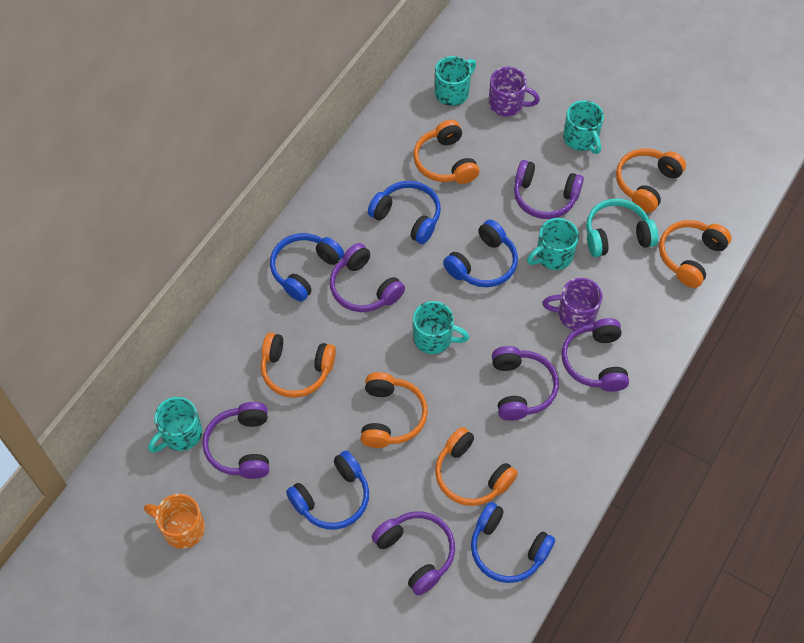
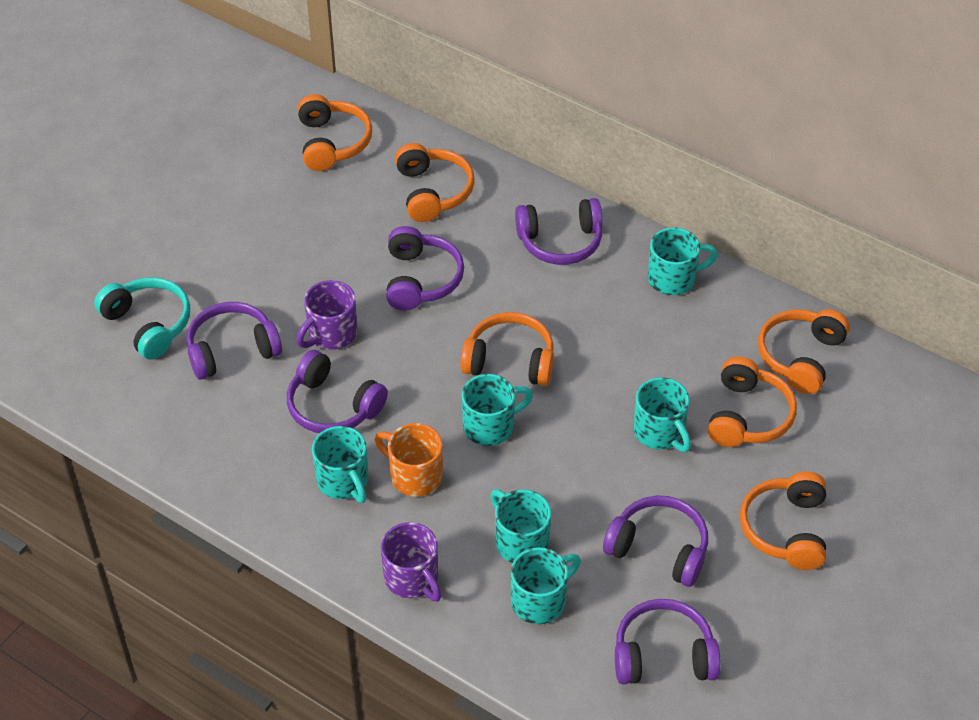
blue headphones: 5 -> 0
turquoise mug: 5 -> 6

